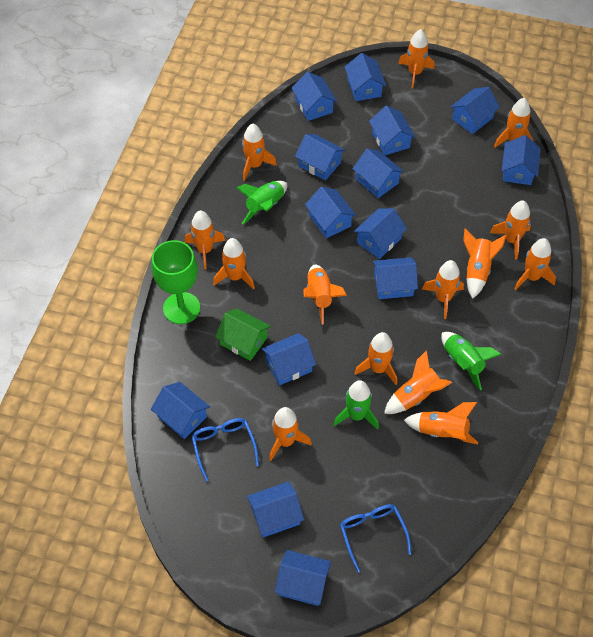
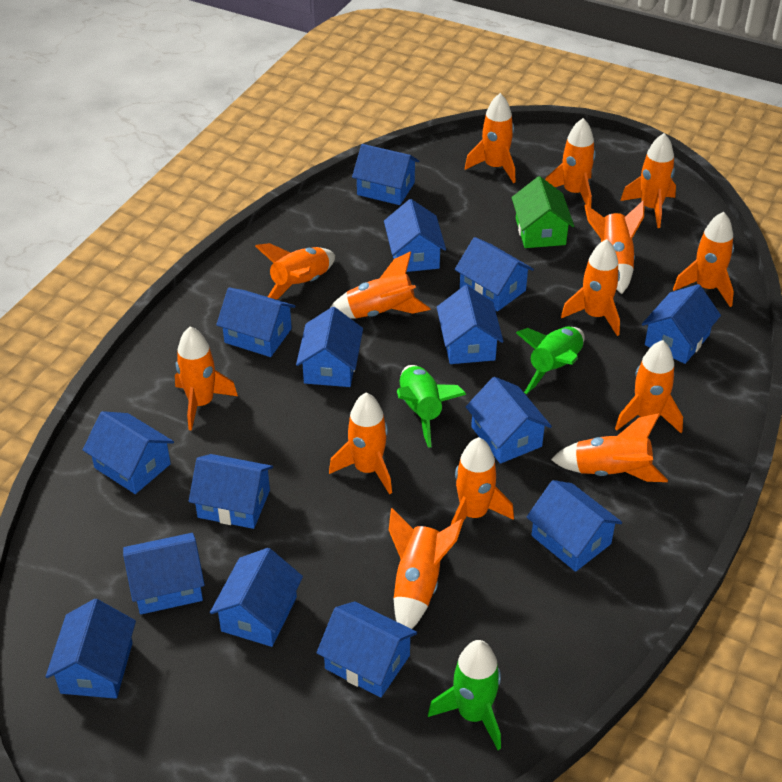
blue glasses: 2 -> 0
blue house: 14 -> 15
green goblet: 1 -> 0

